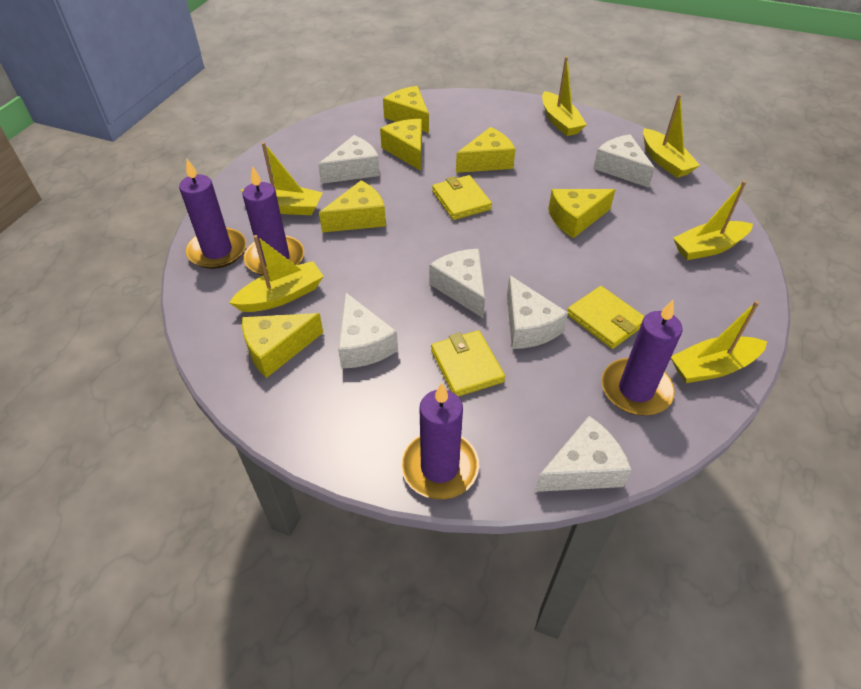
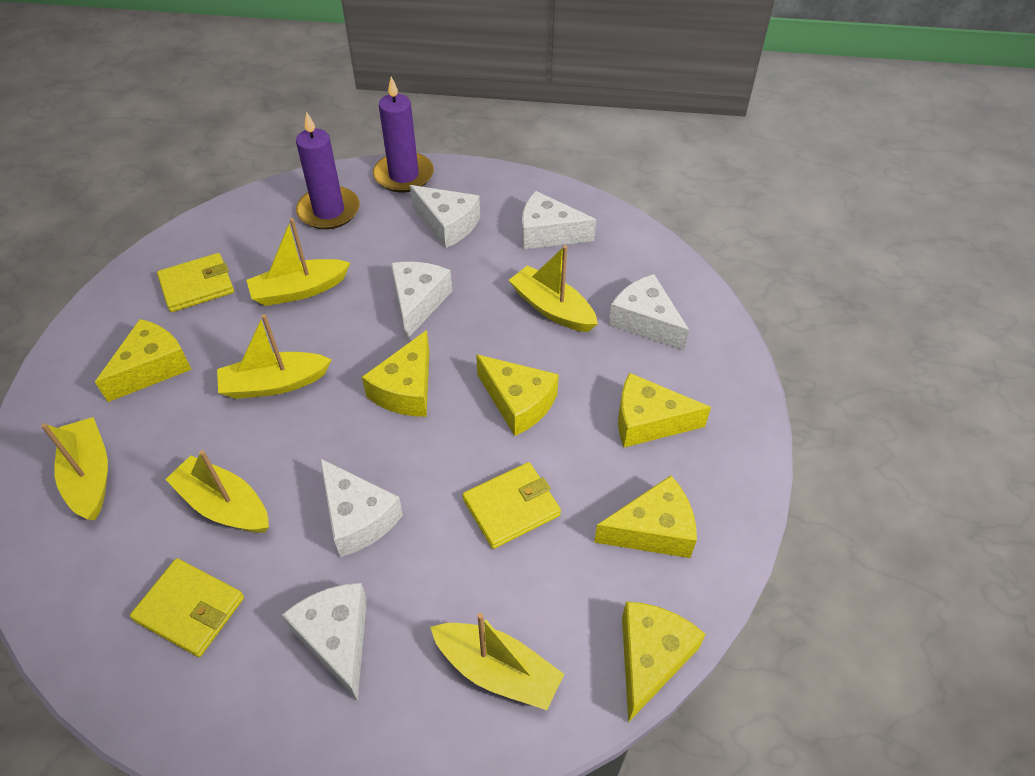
purple candle: 4 -> 2

